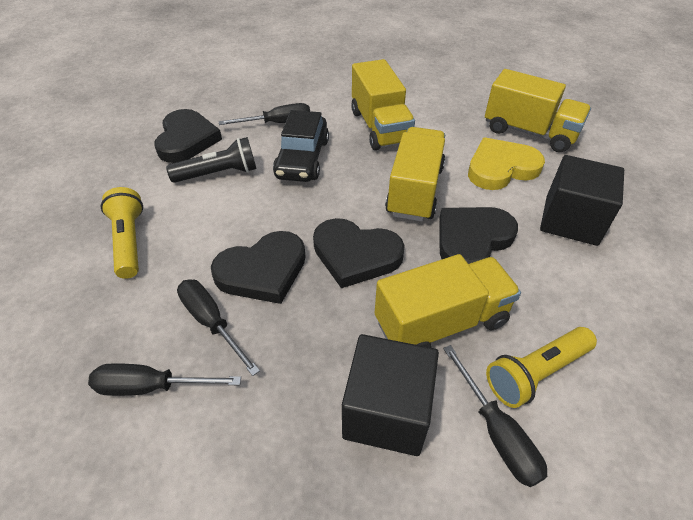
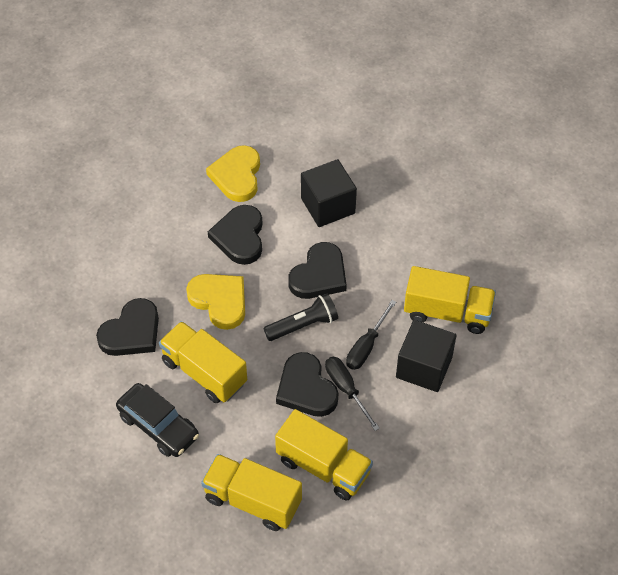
black screwdriver: 4 -> 2
yellow flashlight: 2 -> 0
yellow heart: 1 -> 2

